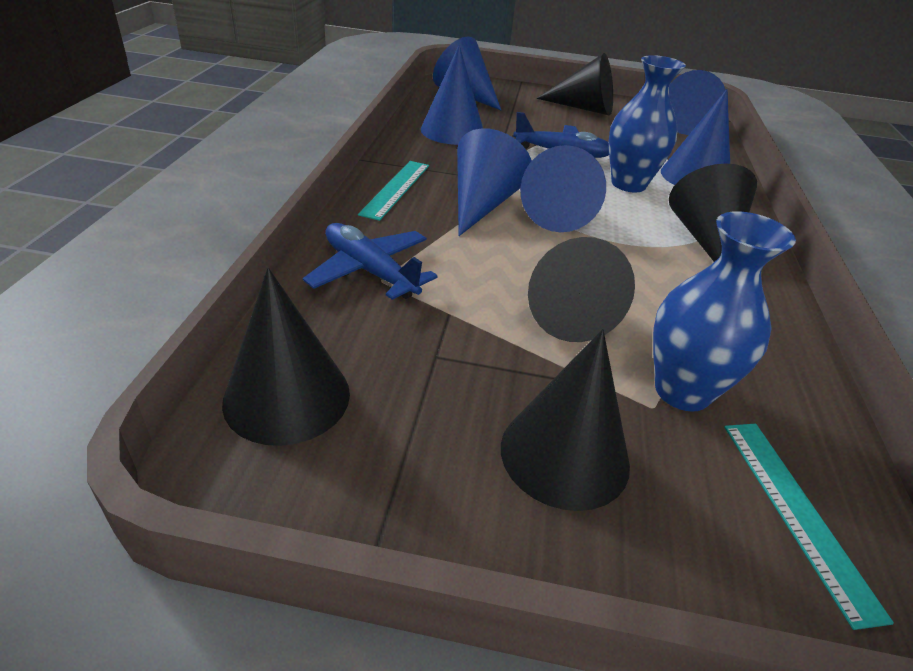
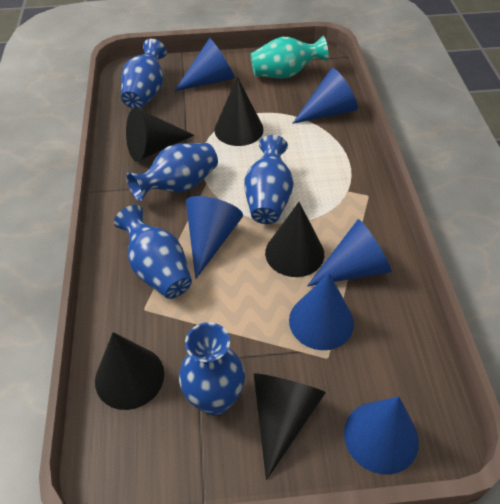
blue plane: 2 -> 0
blue vase: 2 -> 5
turquoise ruler: 2 -> 0
turquoise vase: 0 -> 1

